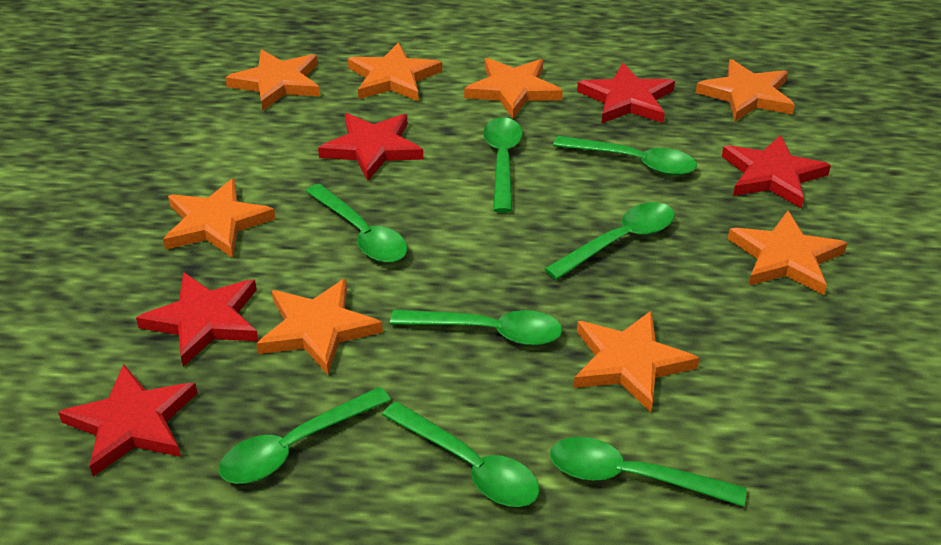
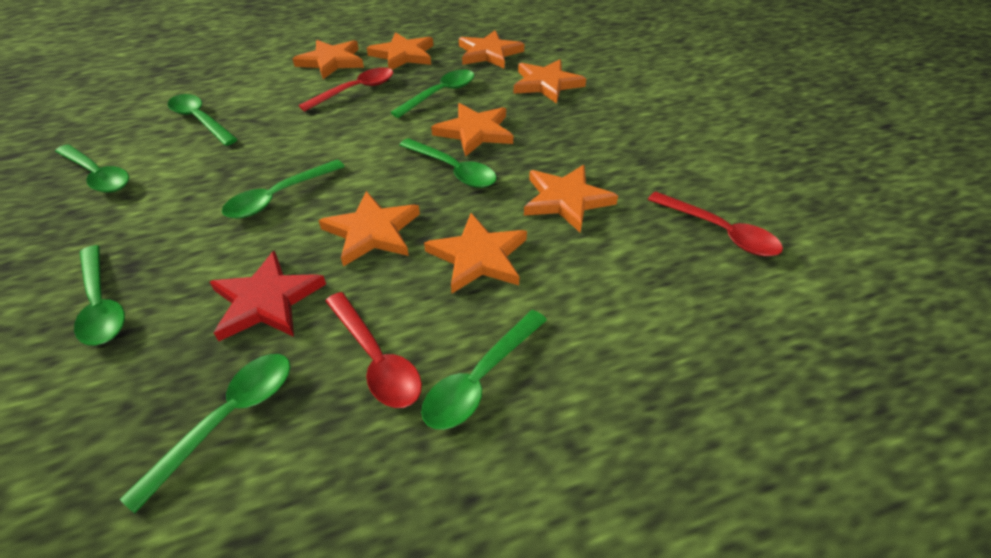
red spoon: 0 -> 3
red star: 5 -> 1

